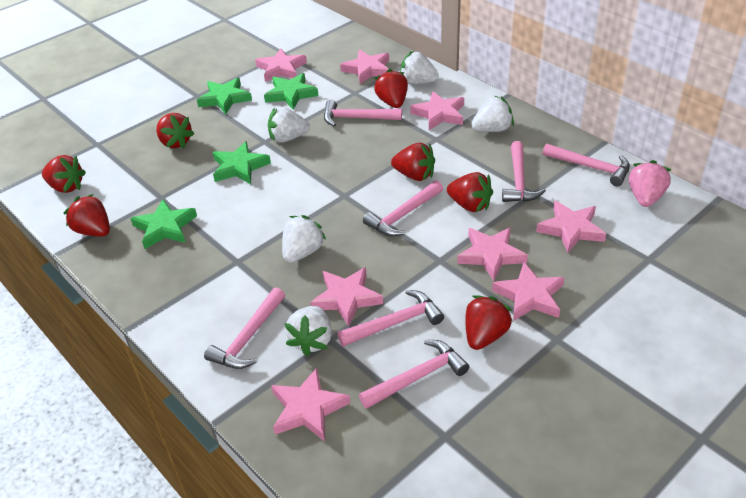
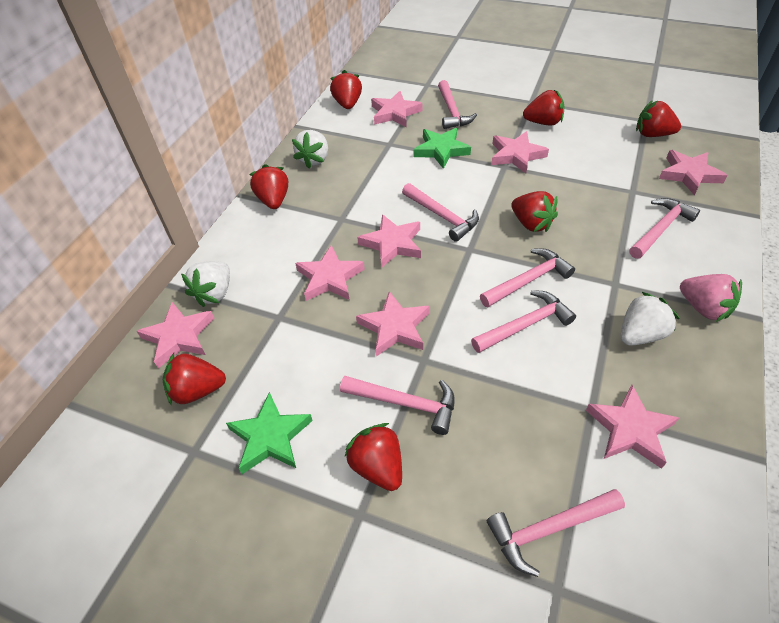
green star: 4 -> 2
white strawberry: 5 -> 3

